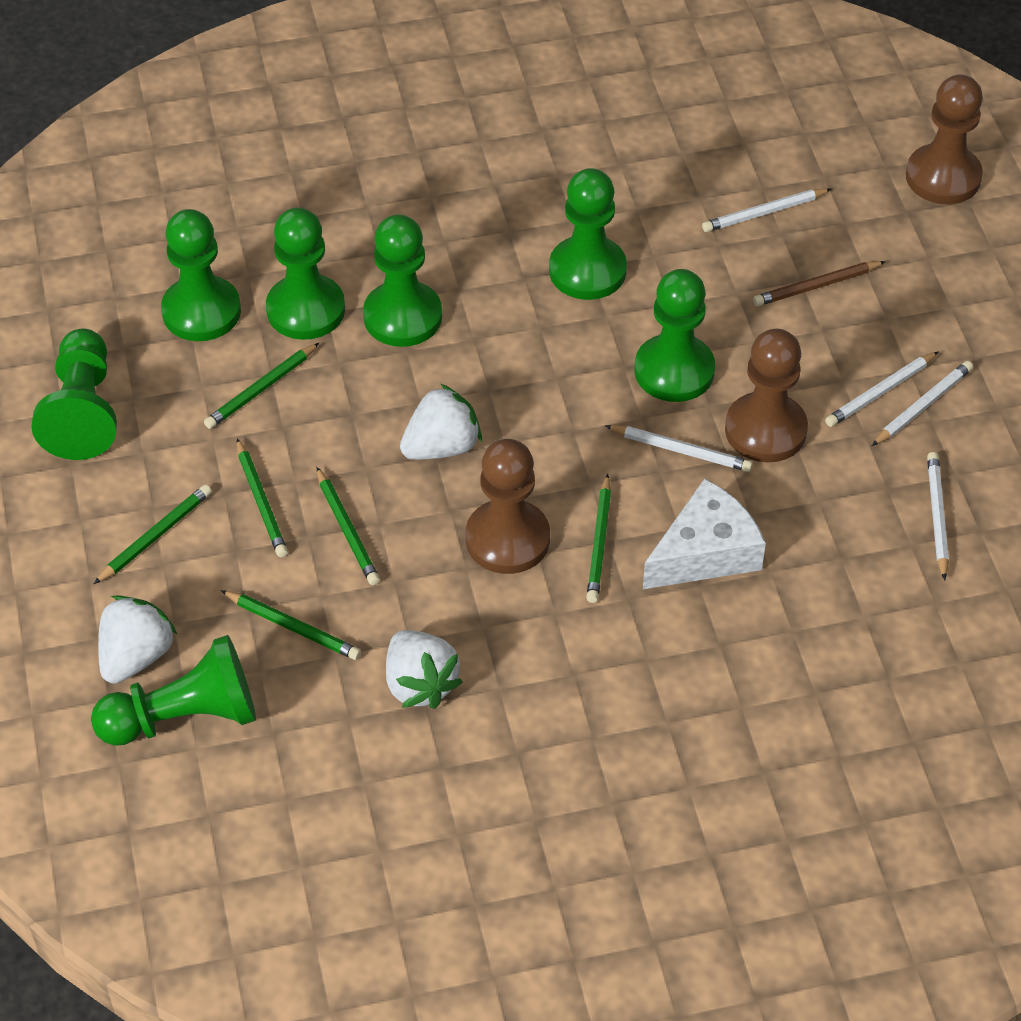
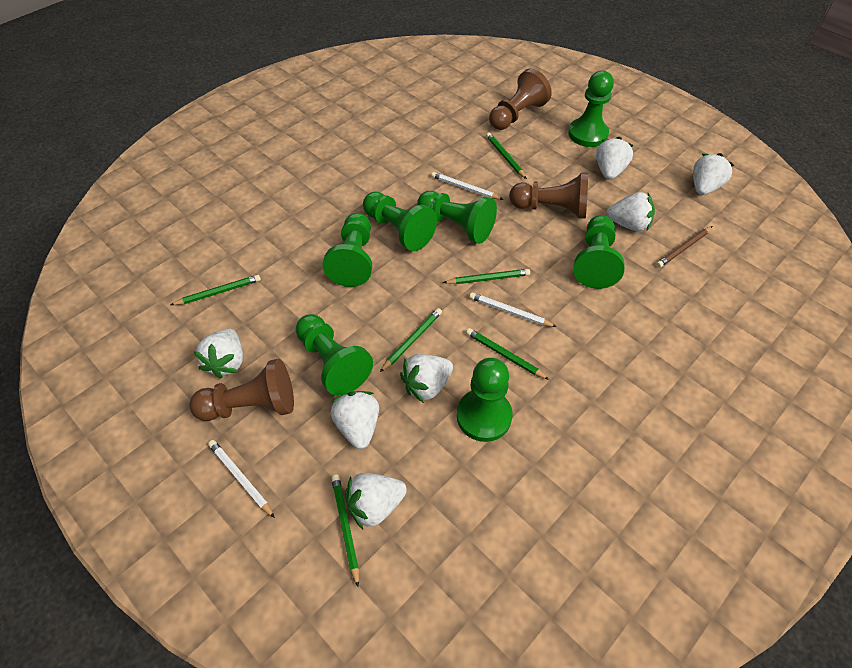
white cheese: 1 -> 0
white pencil: 5 -> 3
white strawberry: 3 -> 7

